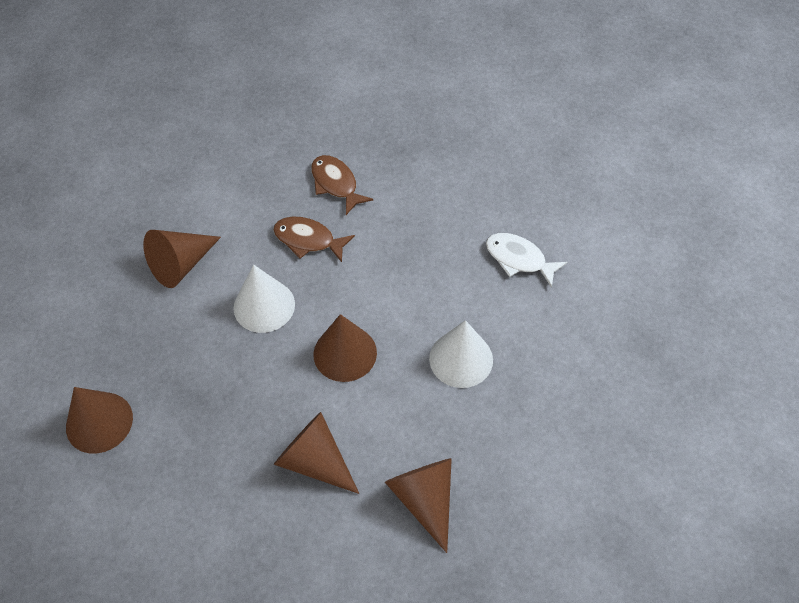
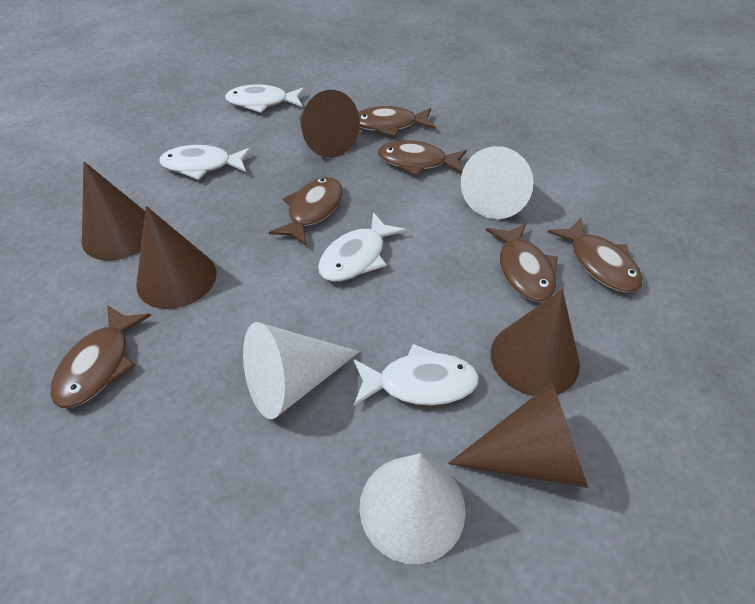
brown fish: 2 -> 6
white cone: 2 -> 3
white fish: 1 -> 4

